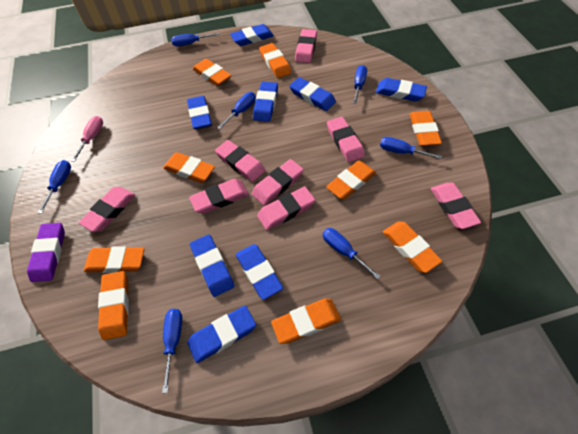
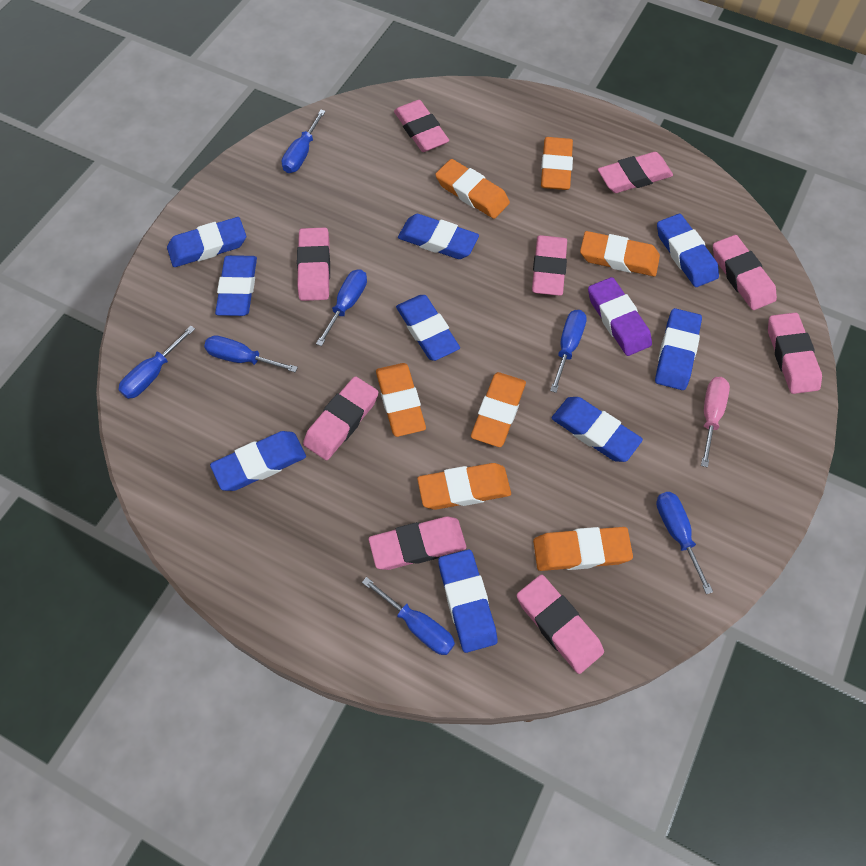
blue eraser: 8 -> 9
orange eraser: 9 -> 7
pink eraser: 8 -> 9

